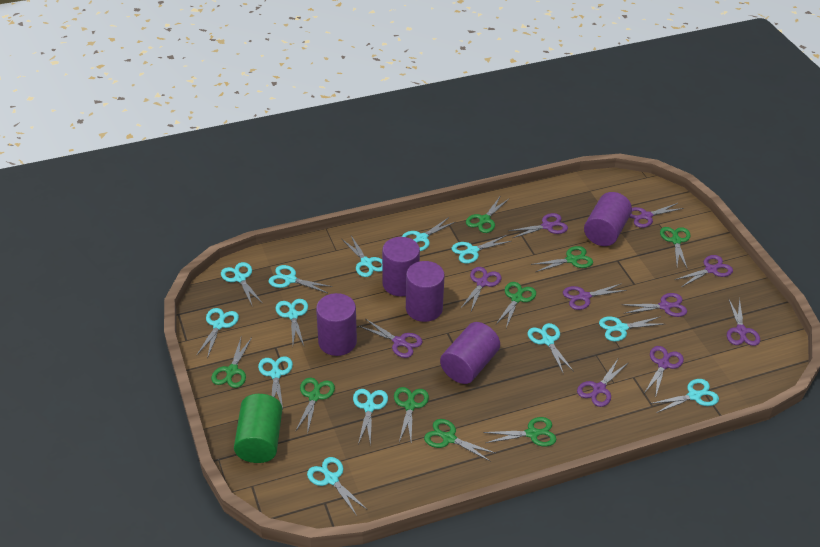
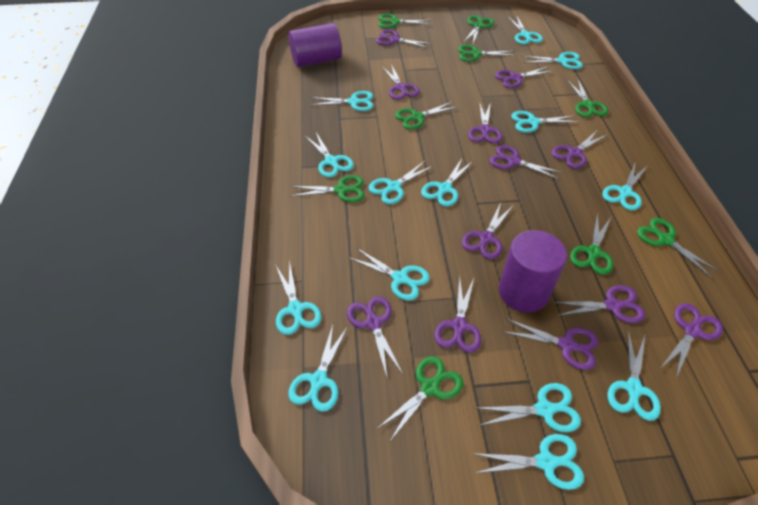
green cylinder: 1 -> 0
purple cylinder: 5 -> 2
purple scissors: 10 -> 12
turquoise scissors: 13 -> 14

